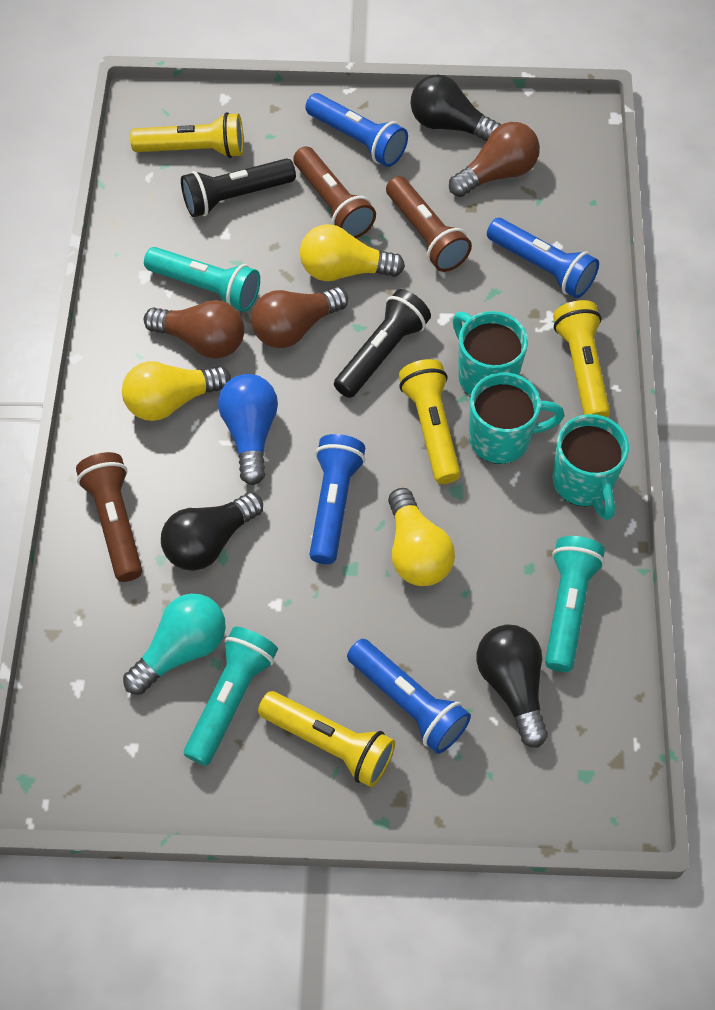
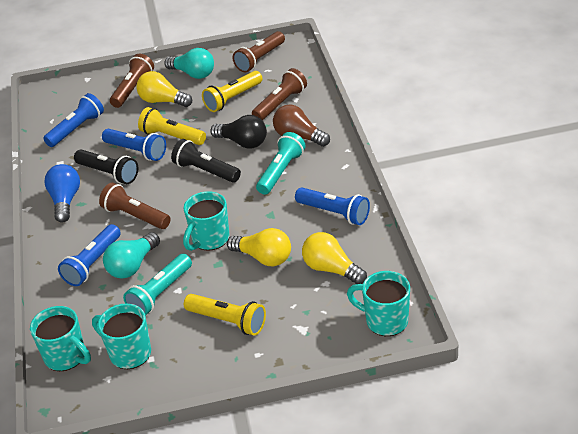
black light bulb: 3 -> 1
brown flashlight: 3 -> 4
brown light bulb: 3 -> 1
turquoise flashlight: 3 -> 2
turquoise light bulb: 1 -> 2
turquoise mug: 3 -> 4
yellow flashlight: 4 -> 3

